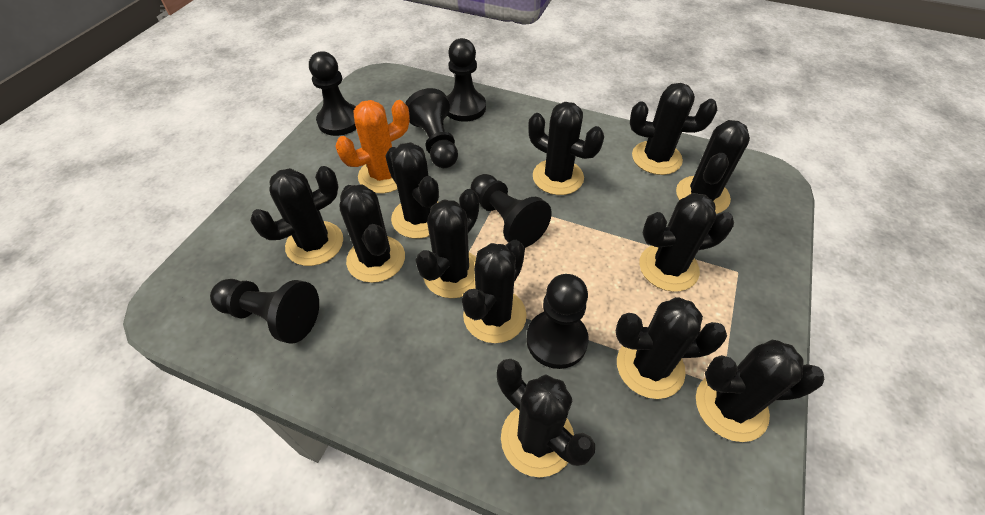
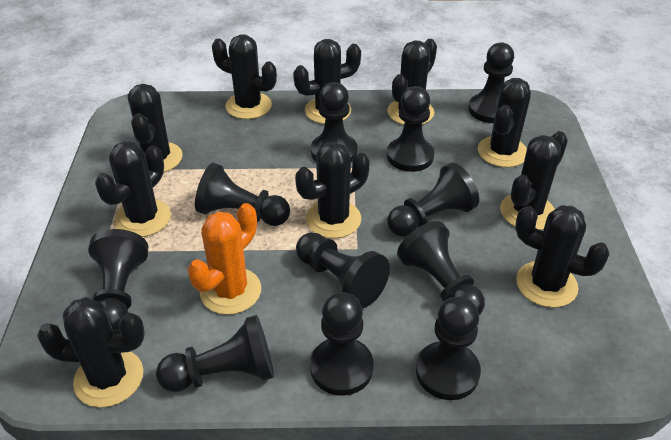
black cactus: 12 -> 10
black pawn: 6 -> 11

